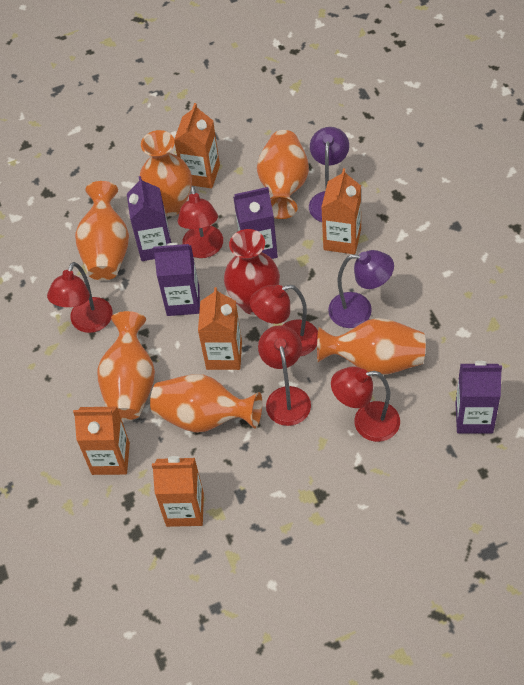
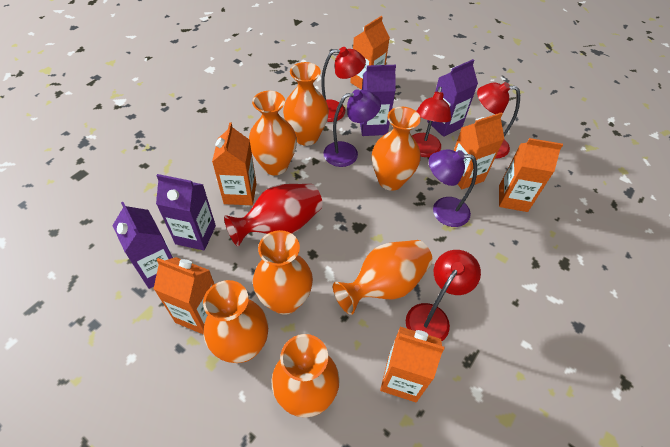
orange carton: 5 -> 6
orange vase: 6 -> 7
red lamp: 5 -> 4

